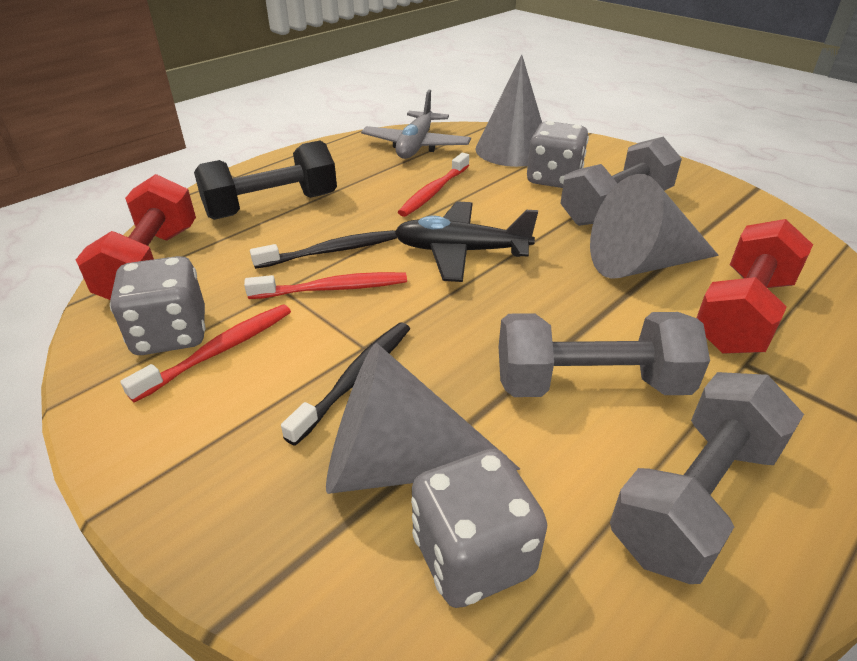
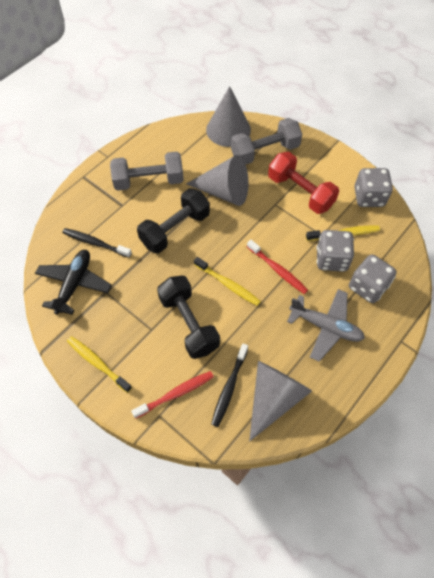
black dumbbell: 1 -> 2
grey dumbbell: 3 -> 2
red dumbbell: 2 -> 1
red toothbrush: 3 -> 2
yellow toothbrush: 0 -> 3

